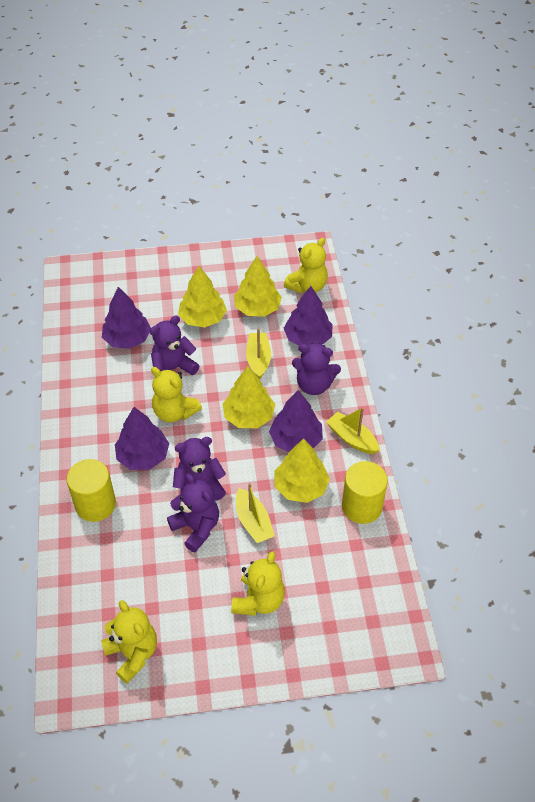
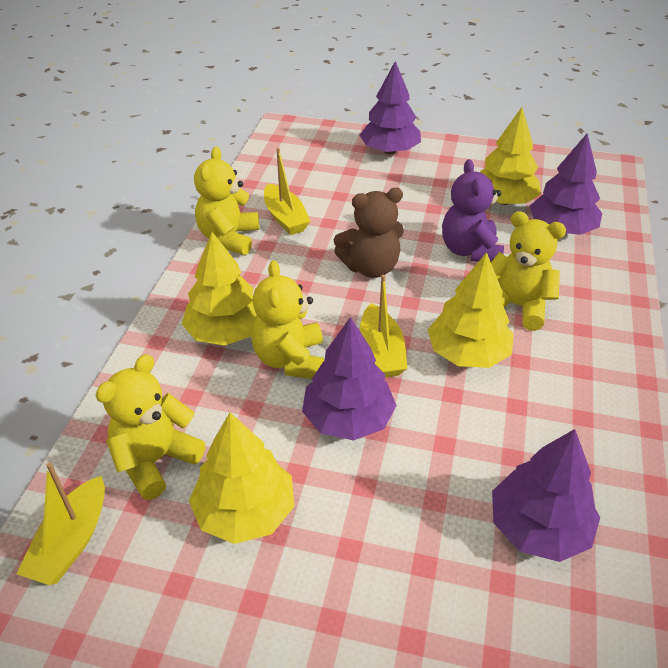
brown teddy bear: 0 -> 1
purple teddy bear: 4 -> 1
yellow cylinder: 2 -> 0

